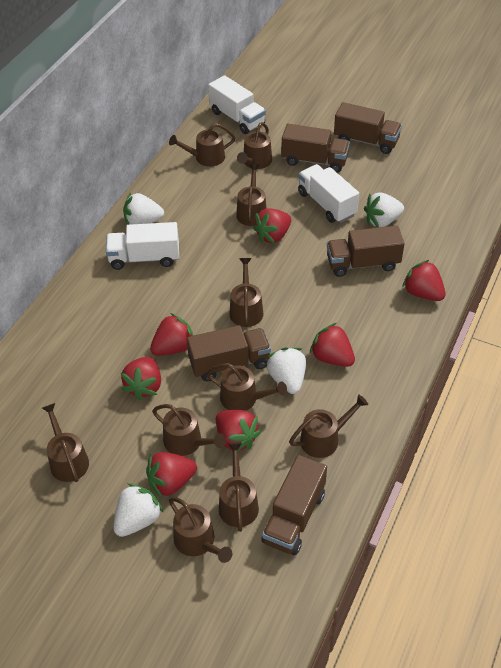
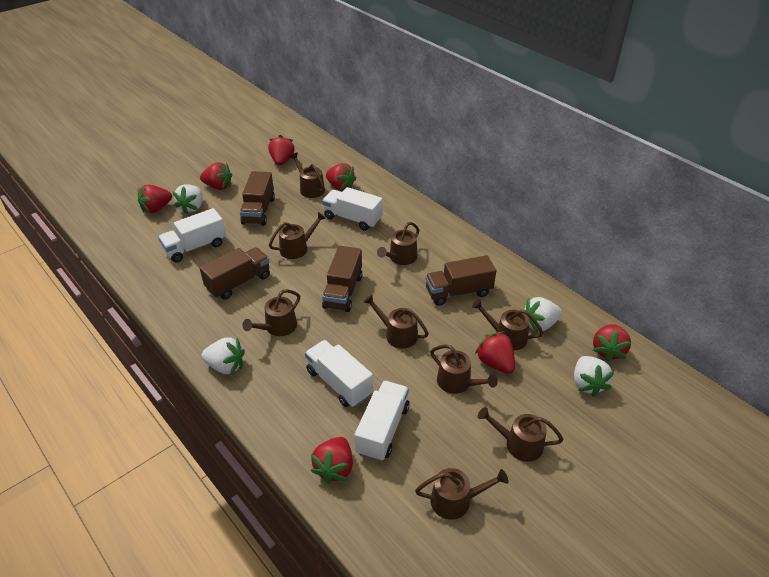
brown truck: 5 -> 4
brown watering can: 10 -> 9
white truck: 3 -> 4

